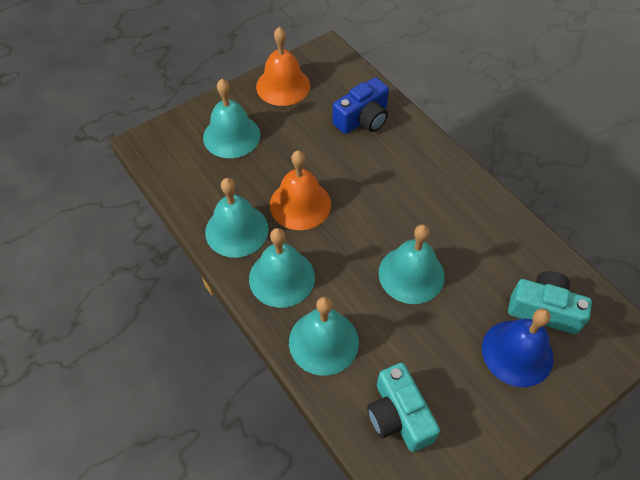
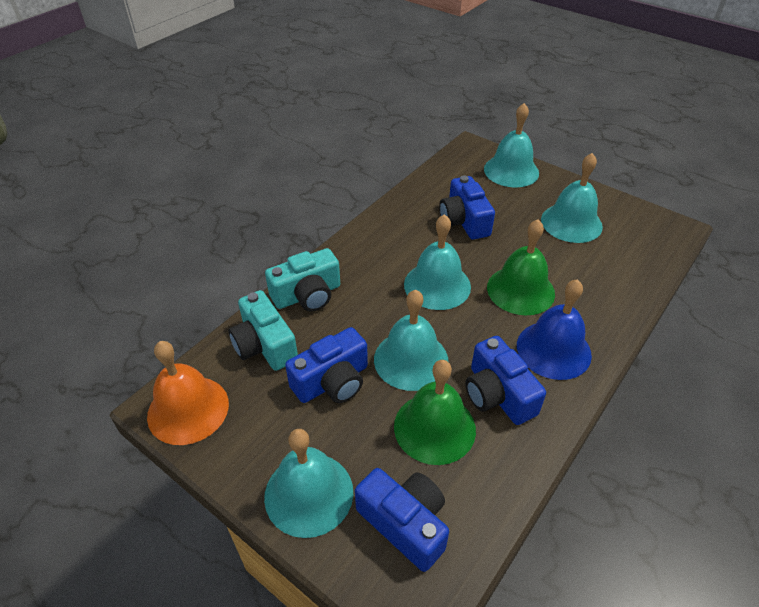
blue camera: 1 -> 4
green bell: 0 -> 2
orange bell: 2 -> 1

